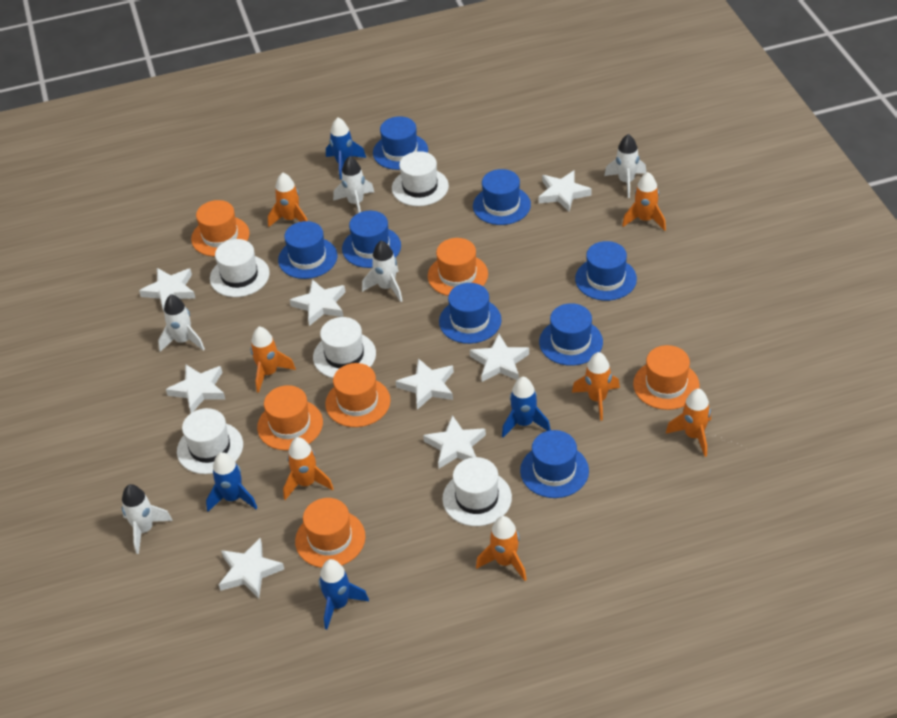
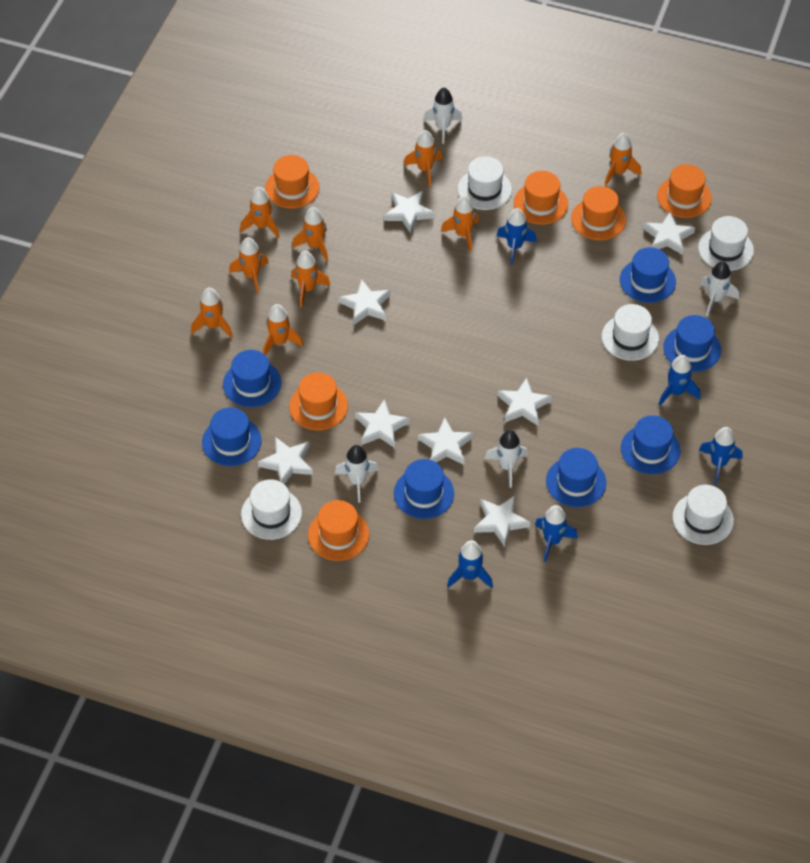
blue hat: 8 -> 7
blue rocket: 4 -> 5
orange rocket: 7 -> 9
white rocket: 5 -> 4

